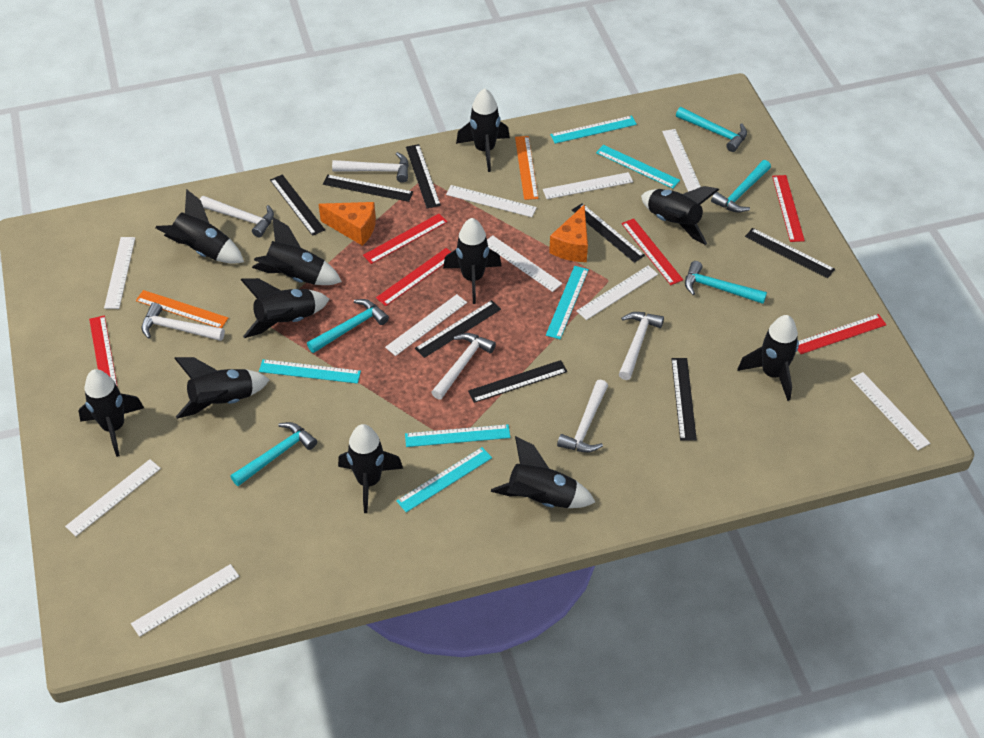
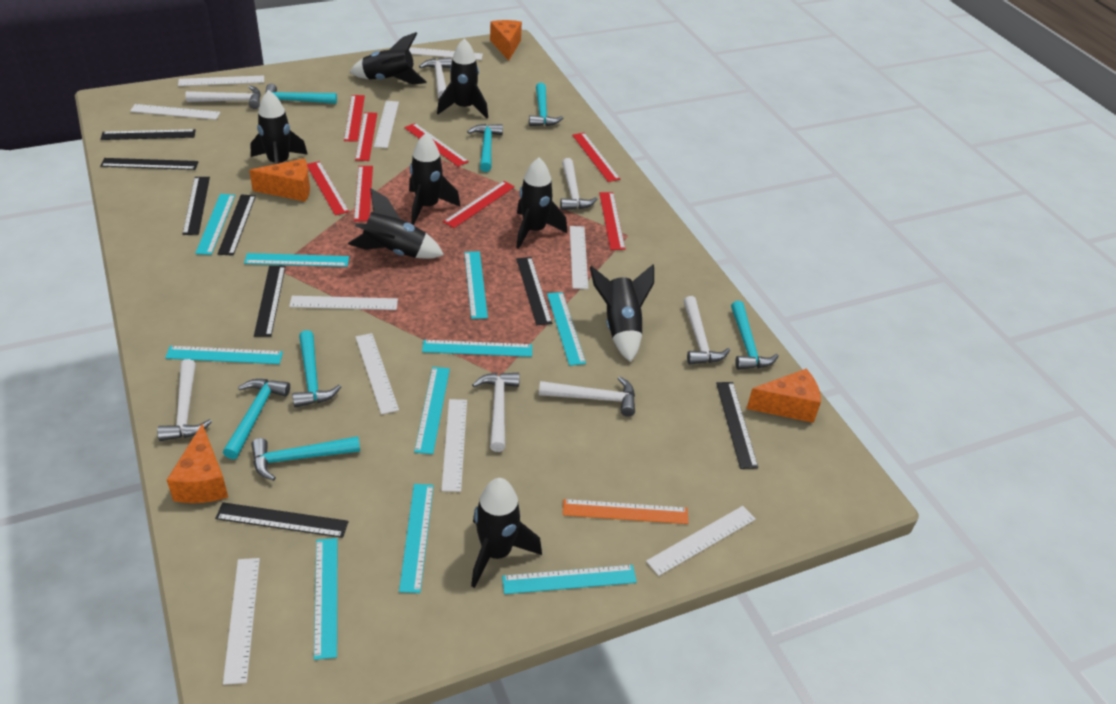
black rocket: 11 -> 8
orange cheese: 2 -> 4
orange ruler: 2 -> 1
red ruler: 6 -> 8
turquoise hammer: 5 -> 7
turquoise ruler: 6 -> 10
white hammer: 6 -> 7

